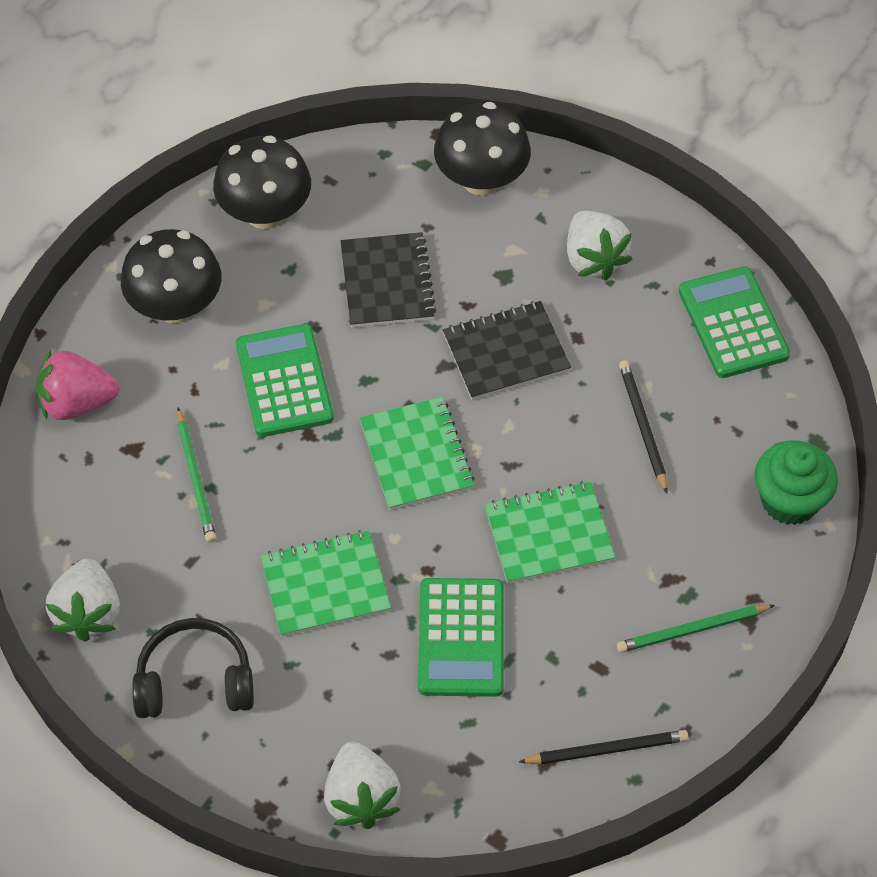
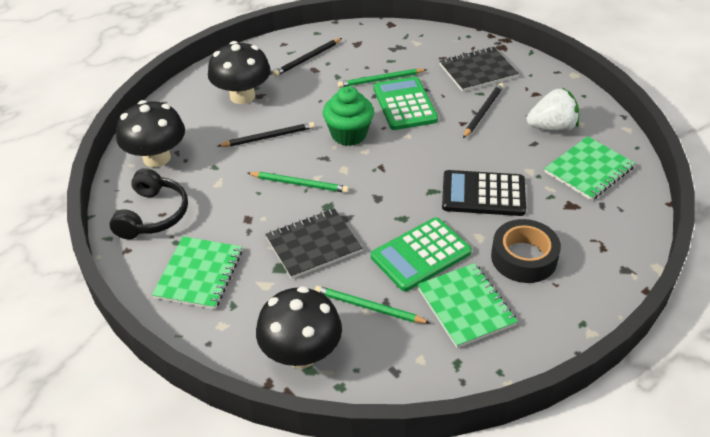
black calculator: 0 -> 1
black pencil: 2 -> 3
black tape: 0 -> 1
green calculator: 3 -> 2
green pencil: 2 -> 3
pink strawberry: 1 -> 0
white strawberry: 3 -> 1

